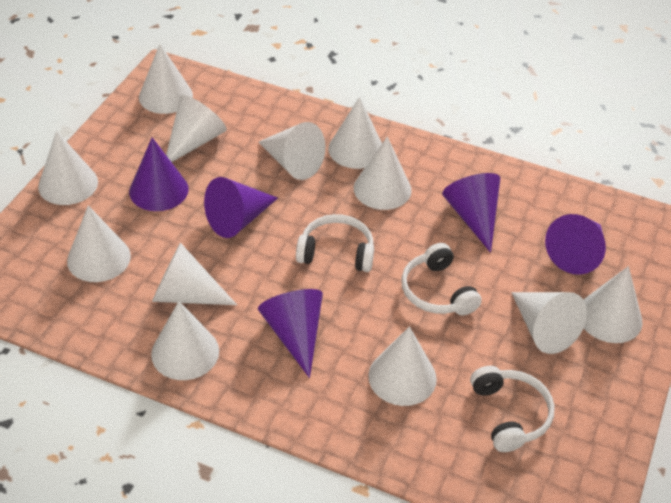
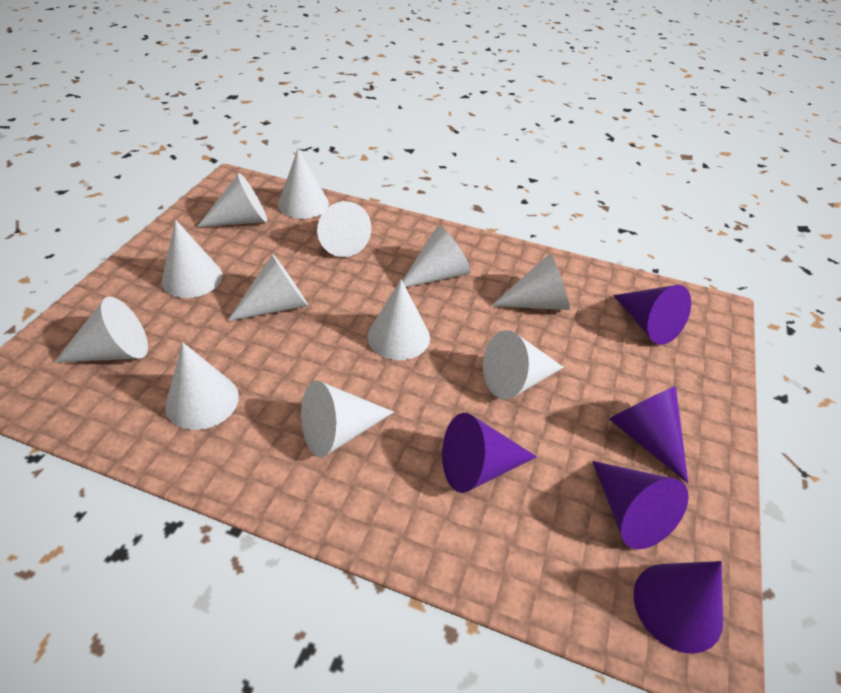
white headphones: 3 -> 0

